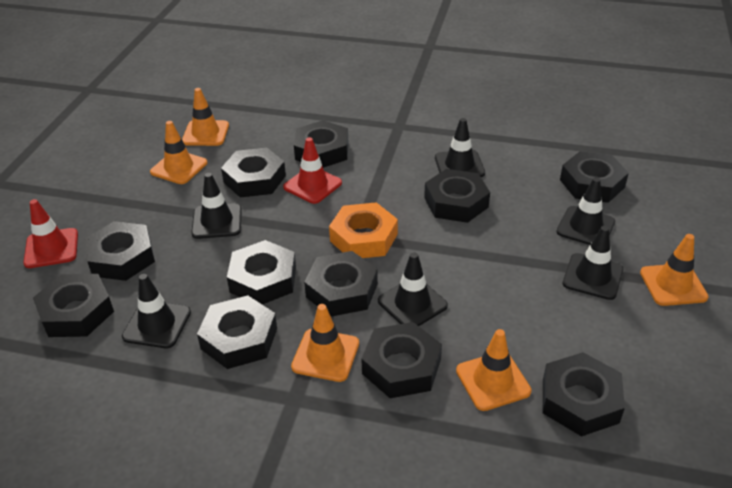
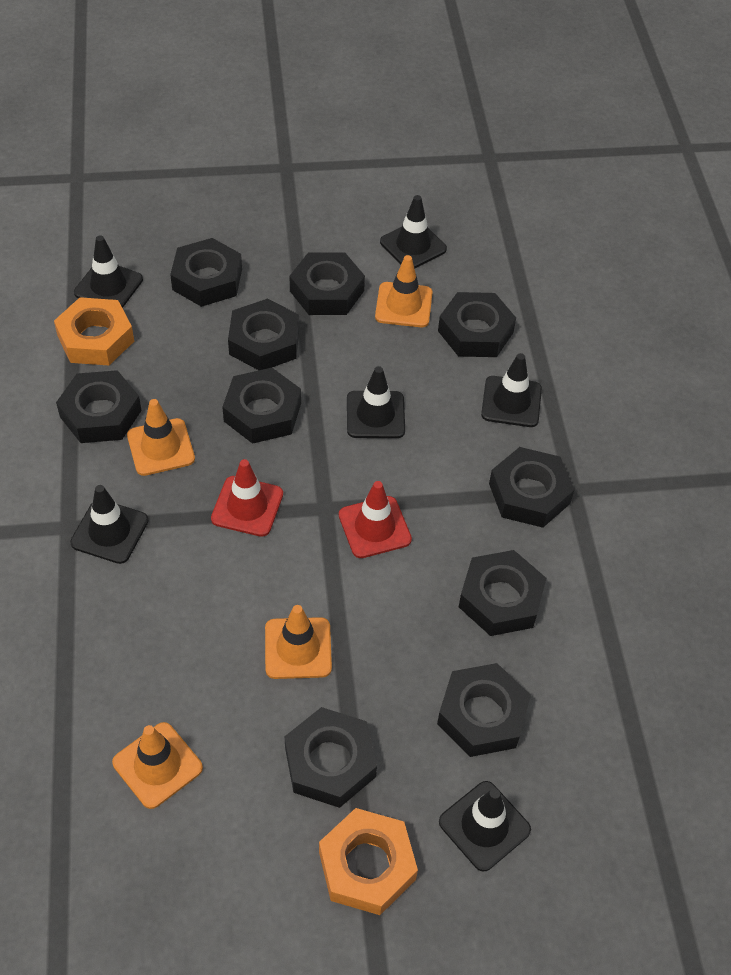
black nut: 11 -> 10
orange nut: 1 -> 2
orange traffic cone: 5 -> 4

